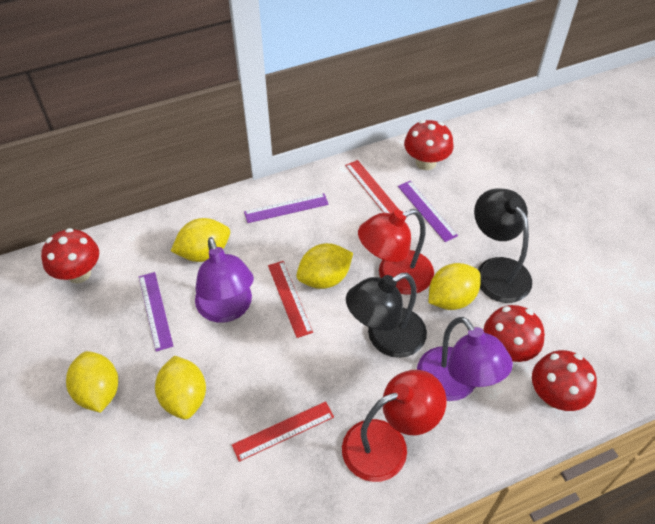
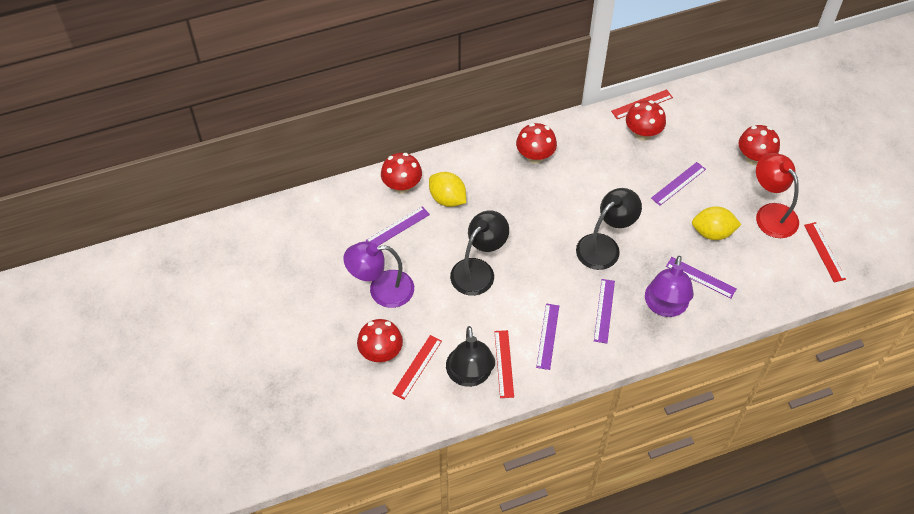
black lamp: 2 -> 3
purple ruler: 3 -> 5
red lamp: 2 -> 1
red mushroom: 4 -> 5
red ruler: 3 -> 4
yellow lemon: 5 -> 2

